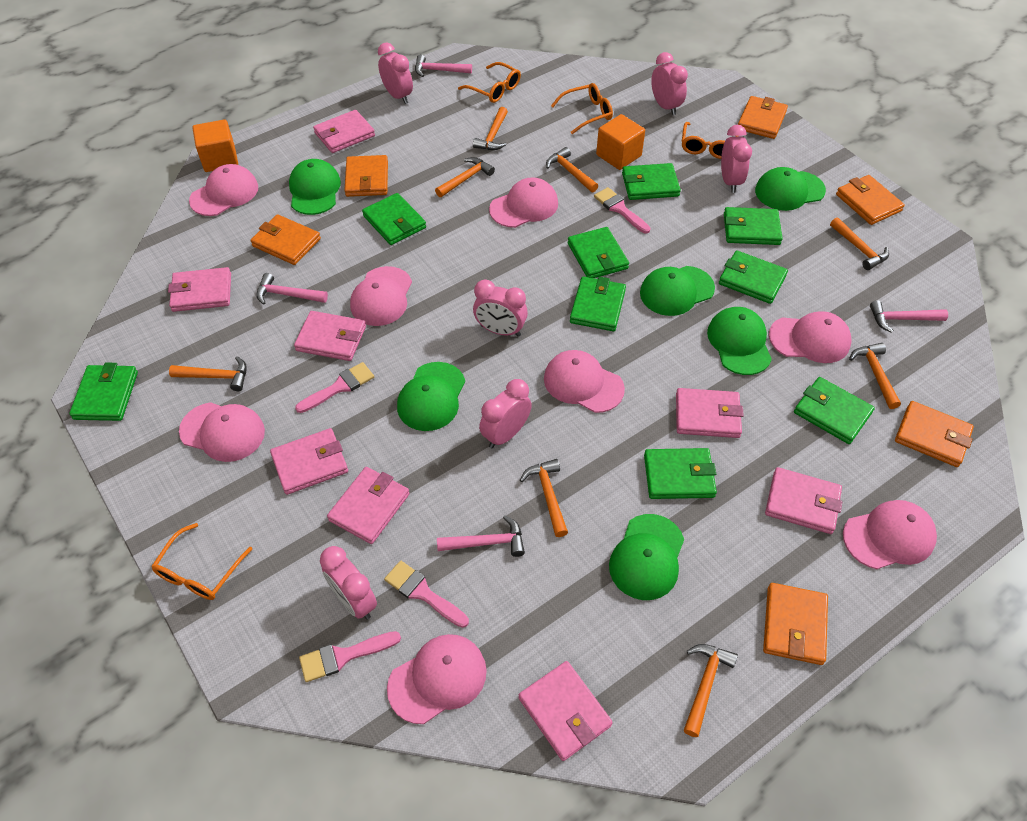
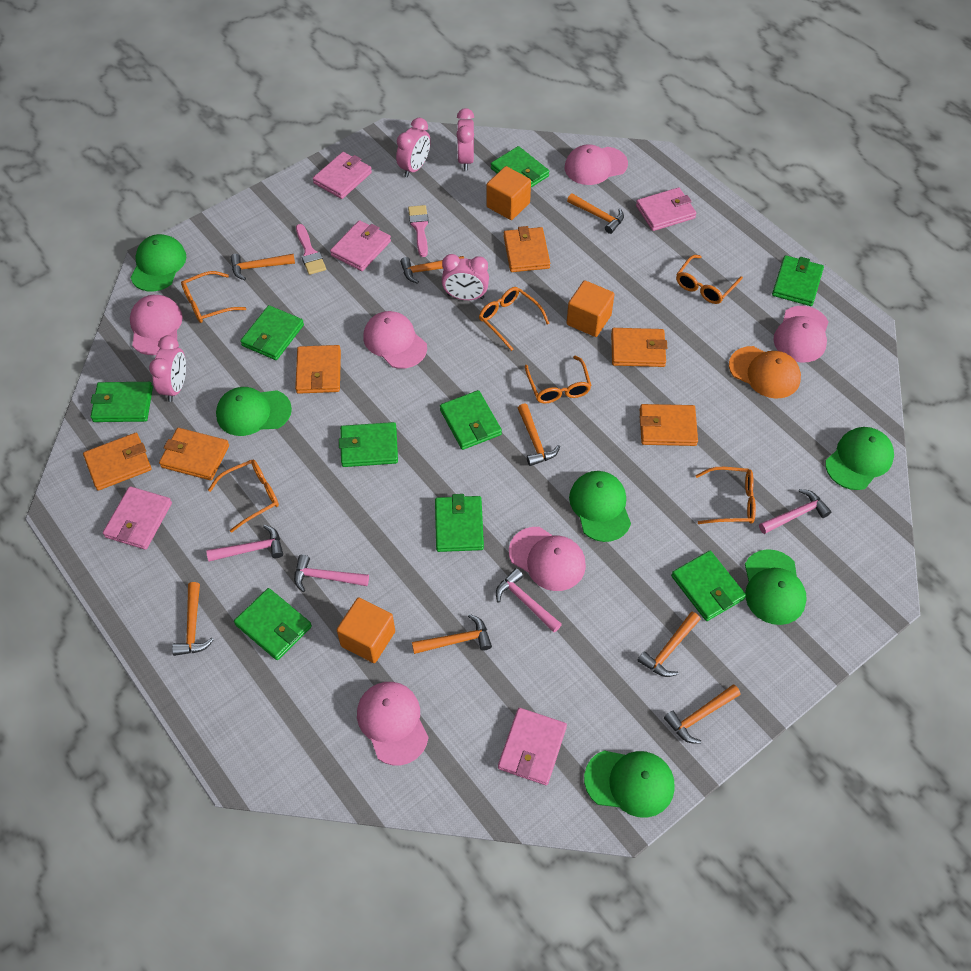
orange cap: 0 -> 1
orange cube: 2 -> 3
orange glasses: 4 -> 6
pink brush: 4 -> 2
pink cap: 8 -> 6
pink clock: 6 -> 4
pink wallet: 8 -> 5

